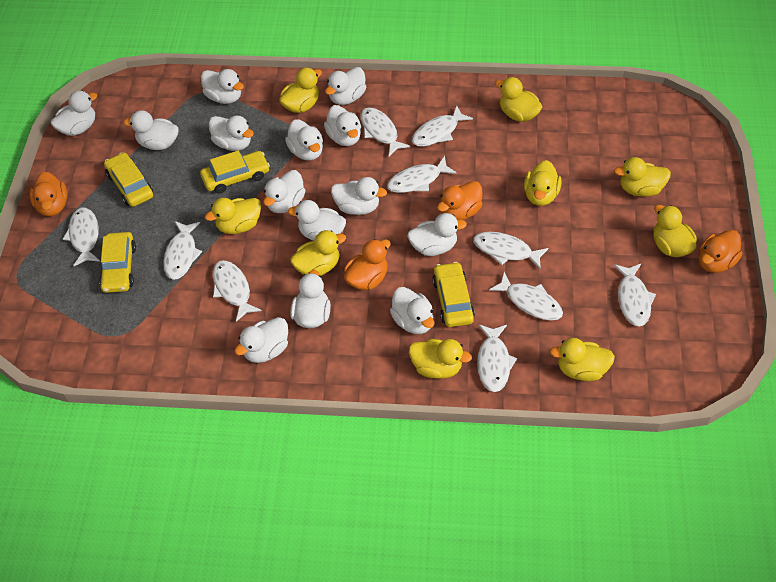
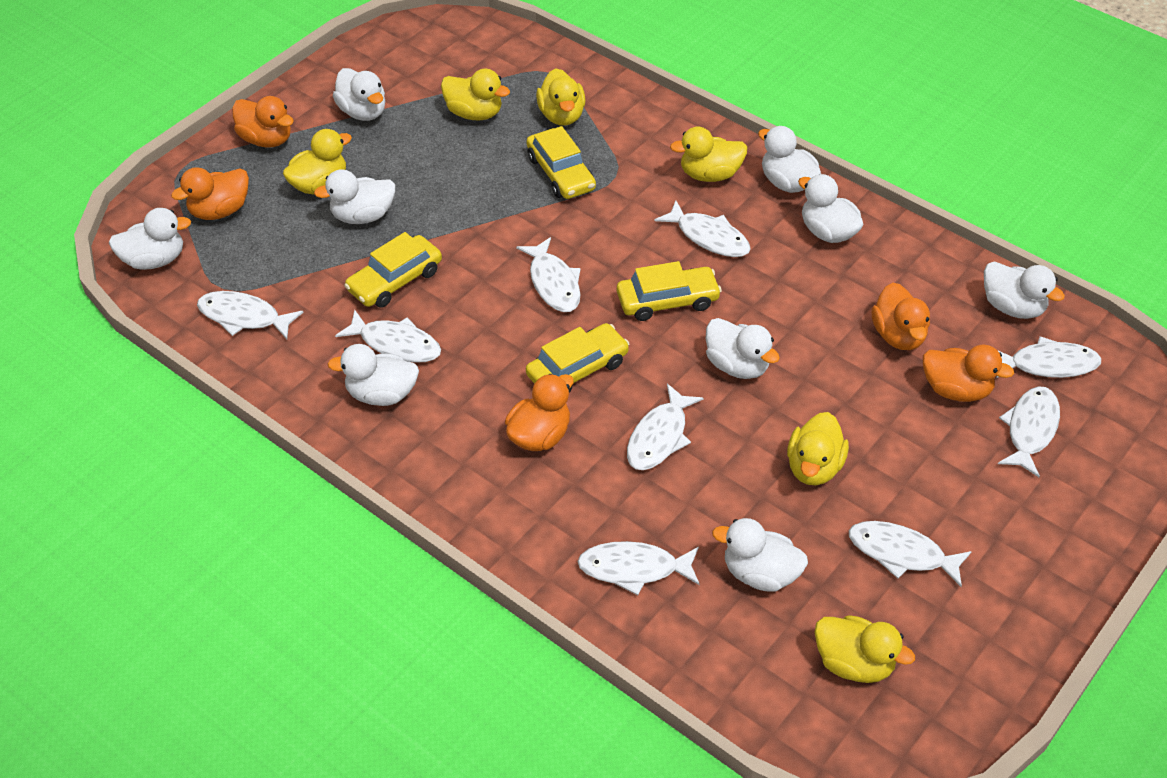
orange duck: 4 -> 5
white duck: 14 -> 9
white fish: 10 -> 9
yellow duck: 9 -> 6

